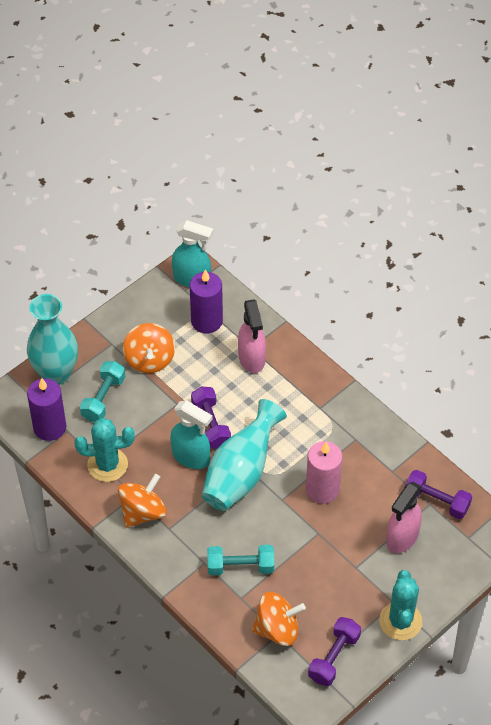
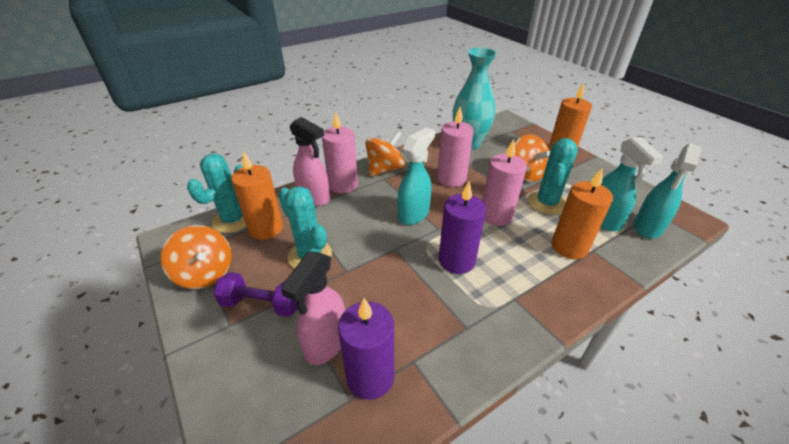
orange candle: 0 -> 3
pink candle: 1 -> 3
purple dumbbell: 3 -> 1
turquoise cactus: 2 -> 3
turquoise dumbbell: 2 -> 0
turquoise spray bottle: 2 -> 3
turquoise vase: 2 -> 1

